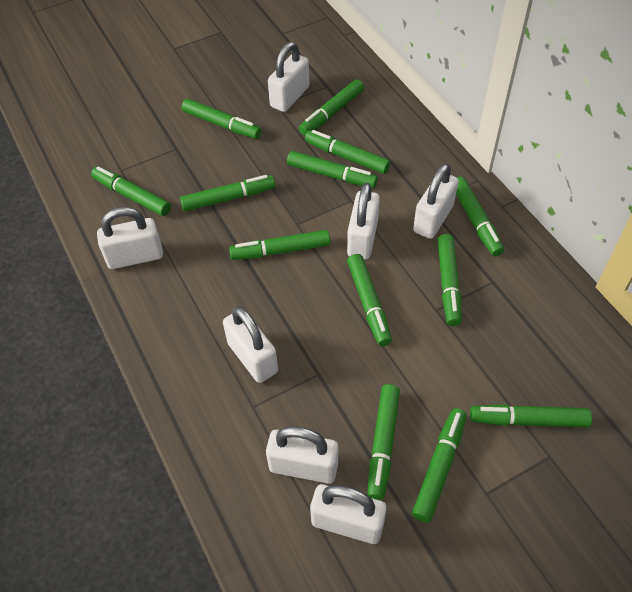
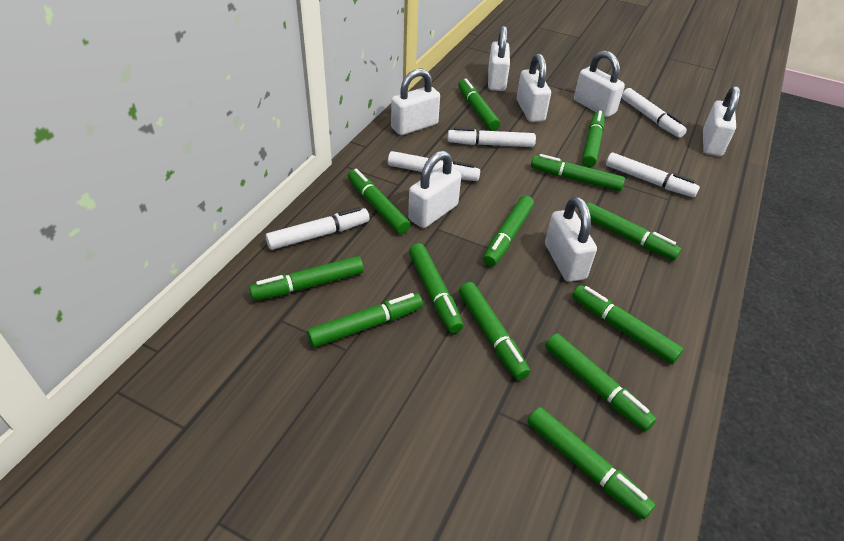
white marker: 0 -> 5

